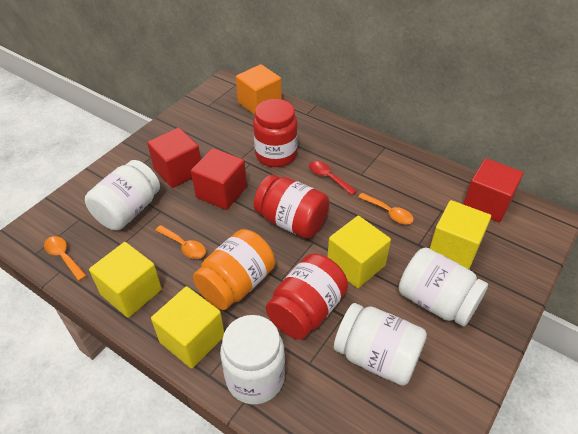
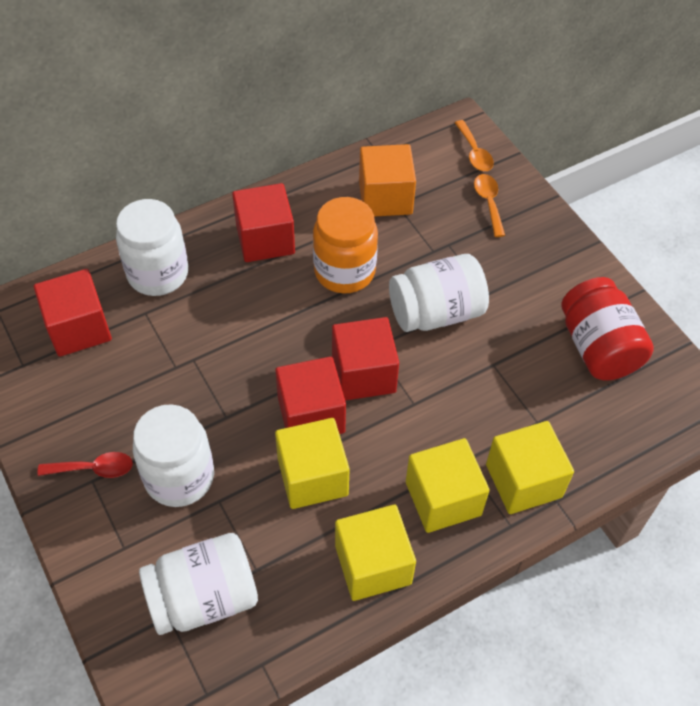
orange spoon: 3 -> 2
red cube: 3 -> 4
red jar: 3 -> 1

